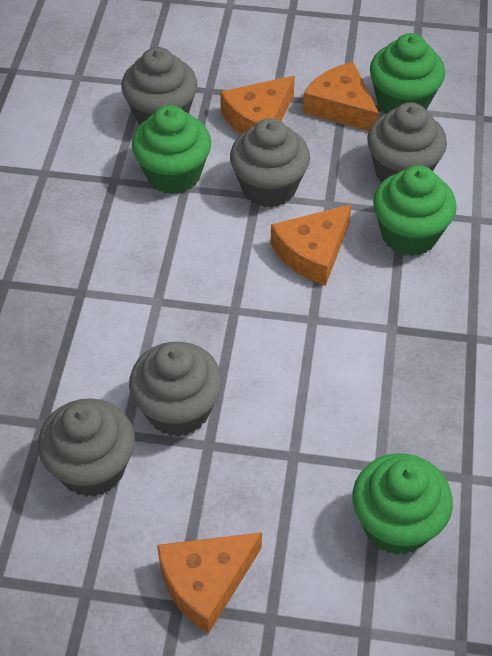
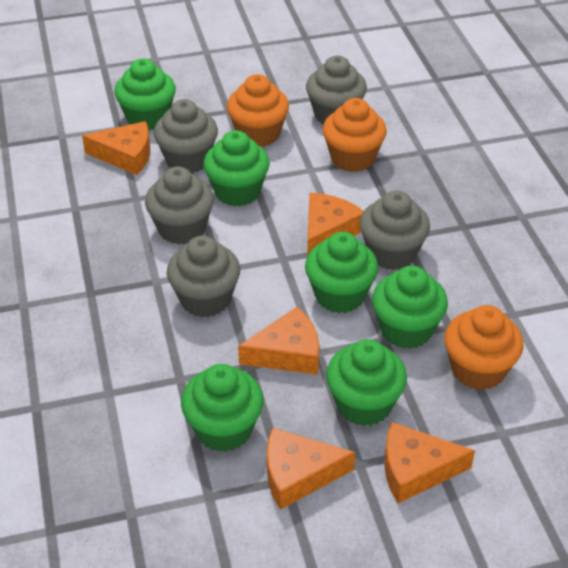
green cupcake: 4 -> 6
orange cheese: 4 -> 5
orange cupcake: 0 -> 3

